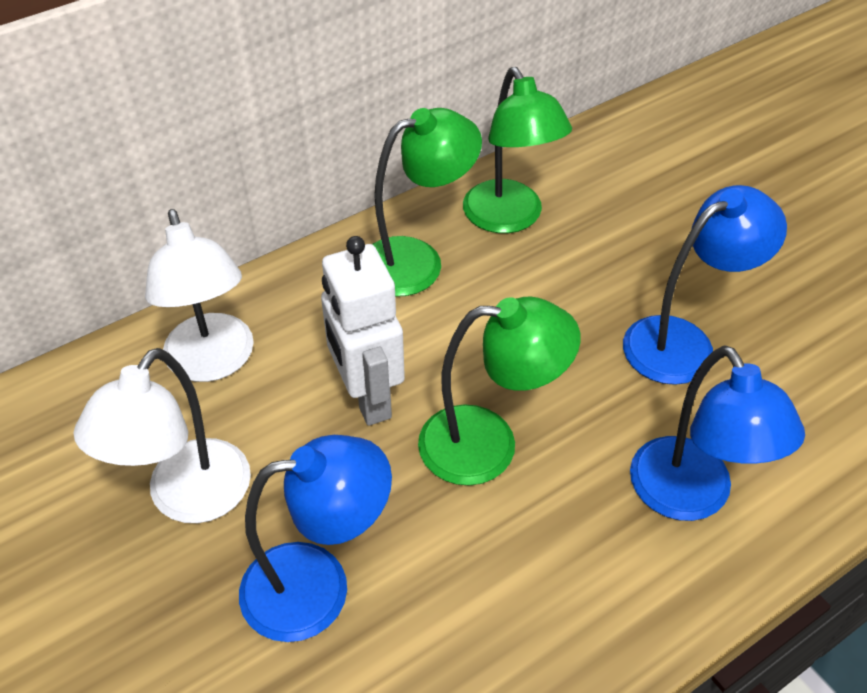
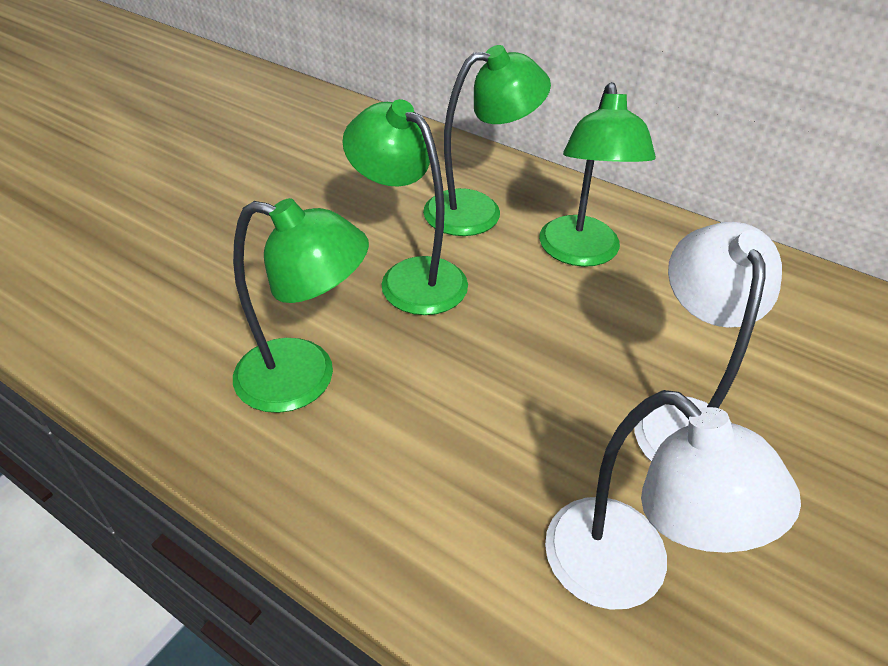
blue lamp: 3 -> 0
green lamp: 3 -> 4
white robot: 1 -> 0

